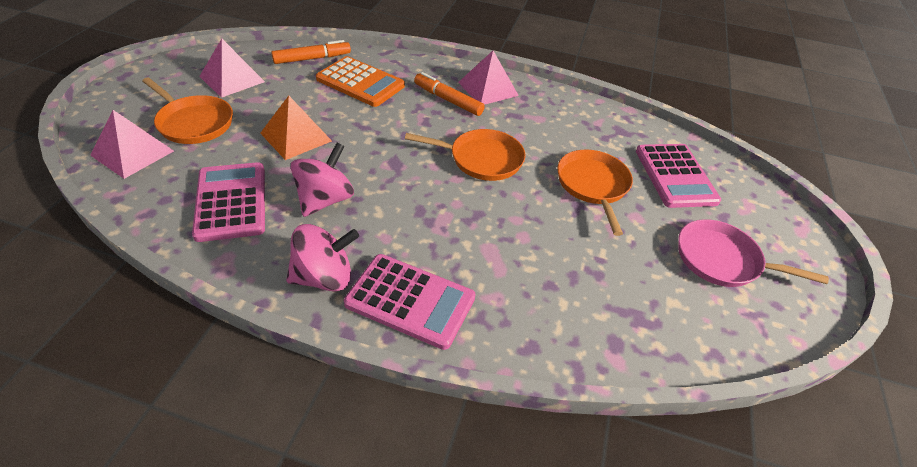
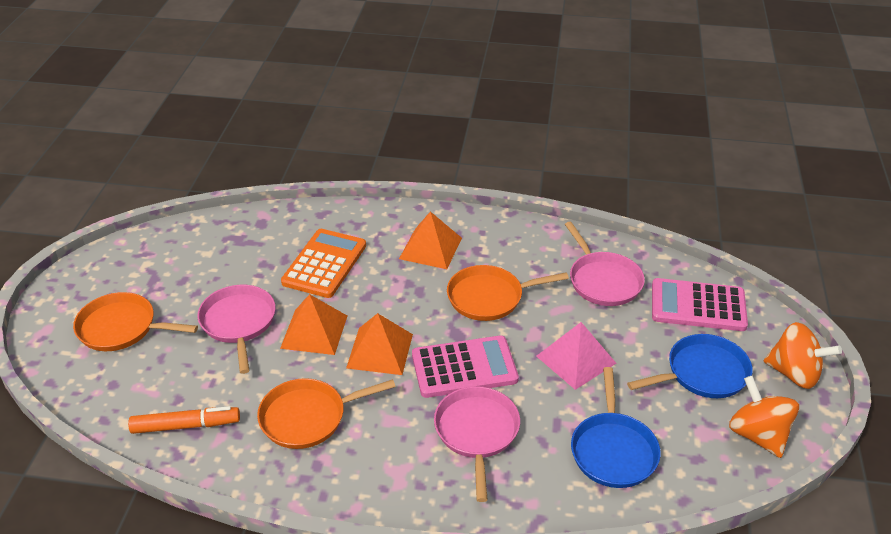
blue pan: 0 -> 2
orange marker: 2 -> 1
orange pyramid: 1 -> 3
orange spinning top: 0 -> 2
pink calculator: 3 -> 2
pink pan: 1 -> 3
pink pyramid: 3 -> 1
pink spinning top: 2 -> 0

